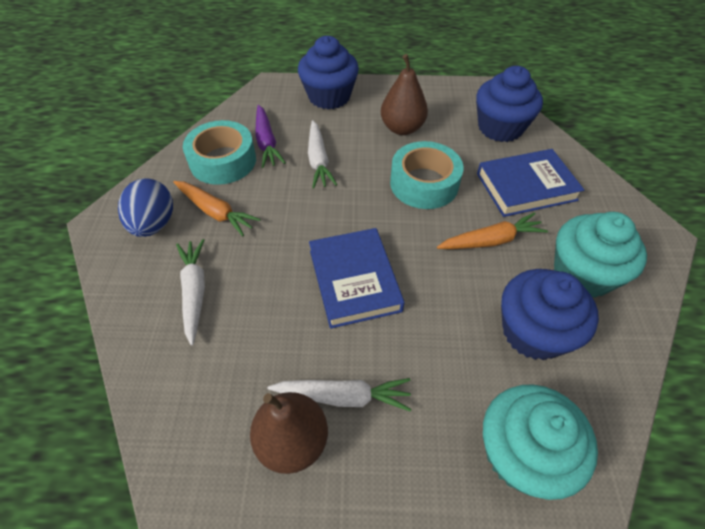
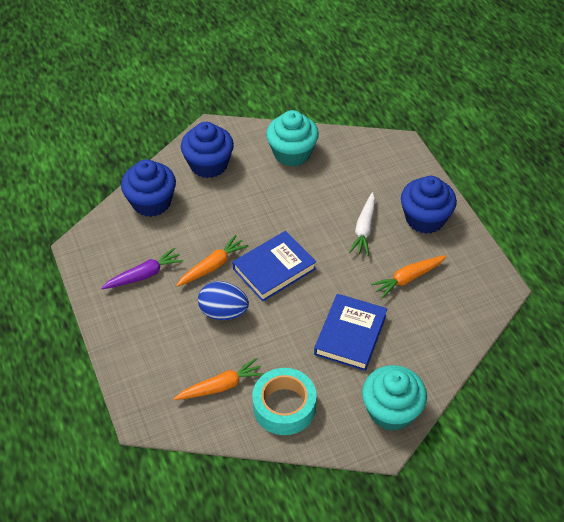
brown pear: 2 -> 0
orange carrot: 2 -> 3
turquoise tape: 2 -> 1
white carrot: 3 -> 1

